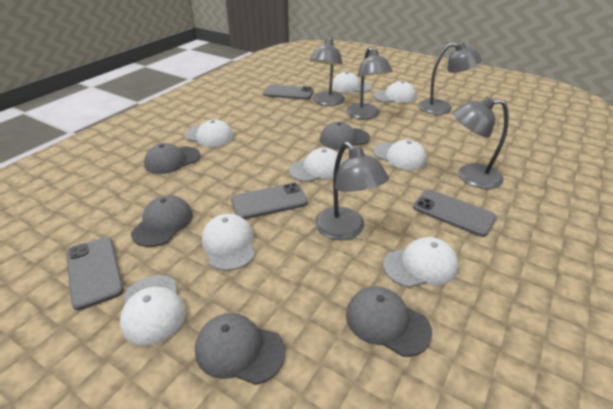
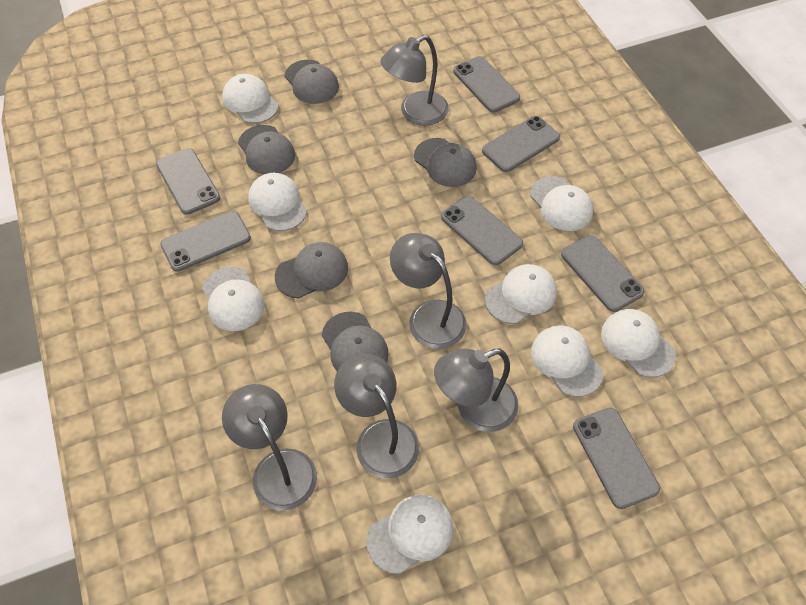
grey phone: 4 -> 7

